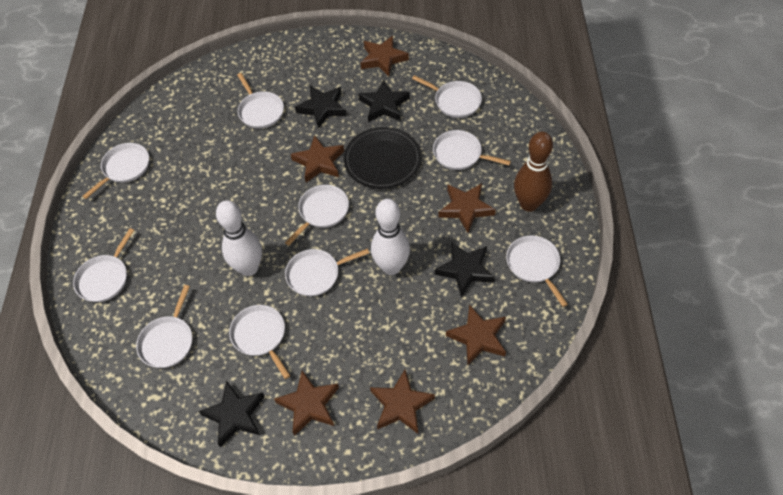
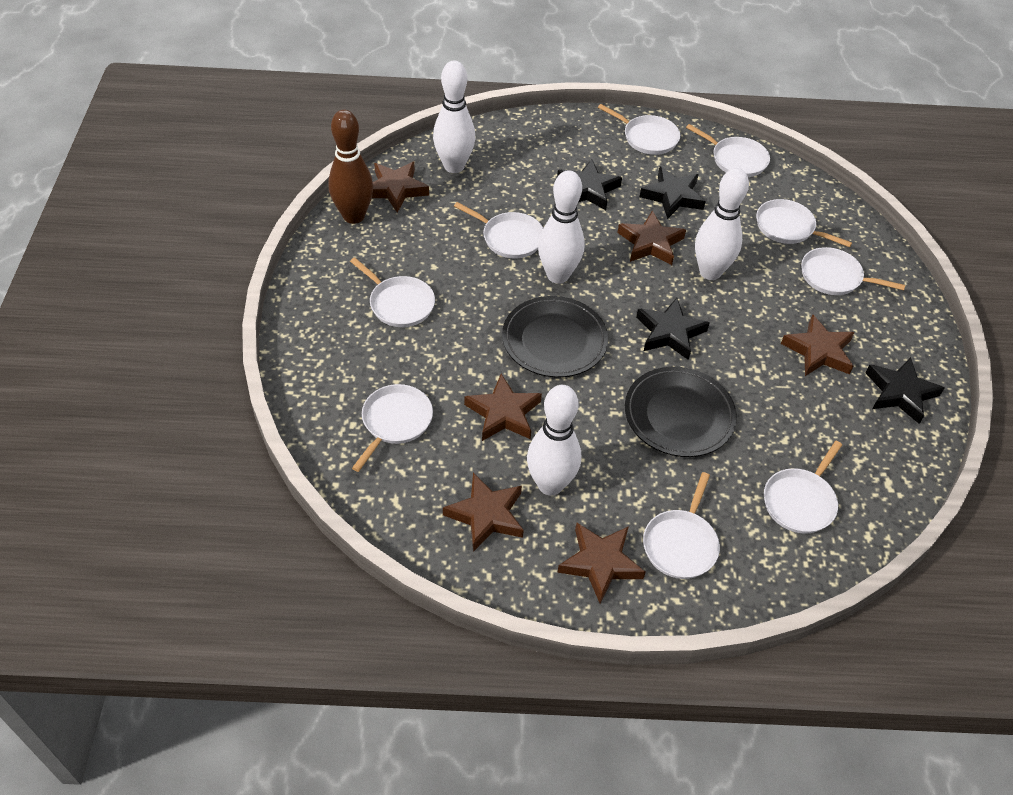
black plate: 1 -> 2
white bowling pin: 2 -> 4
white pan: 10 -> 9

